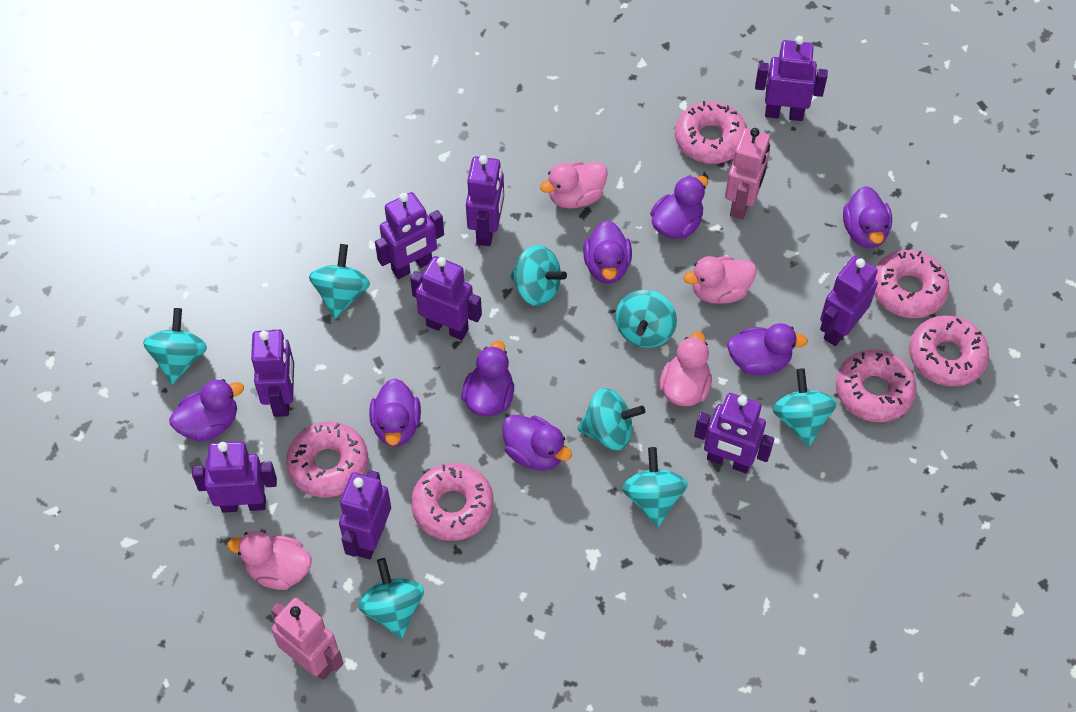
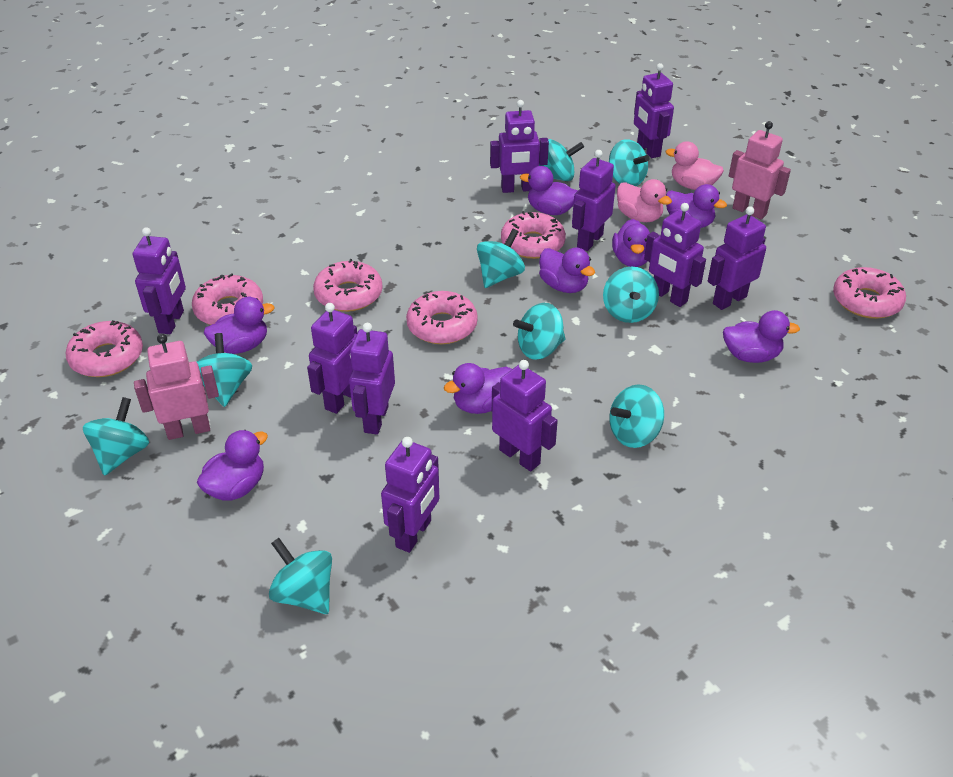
pink duck: 4 -> 2
purple robot: 9 -> 10
turquoise spinning top: 8 -> 9

